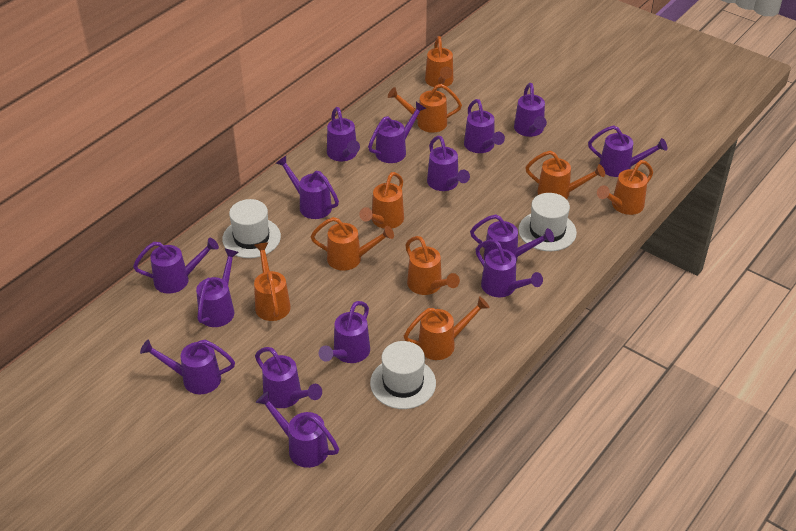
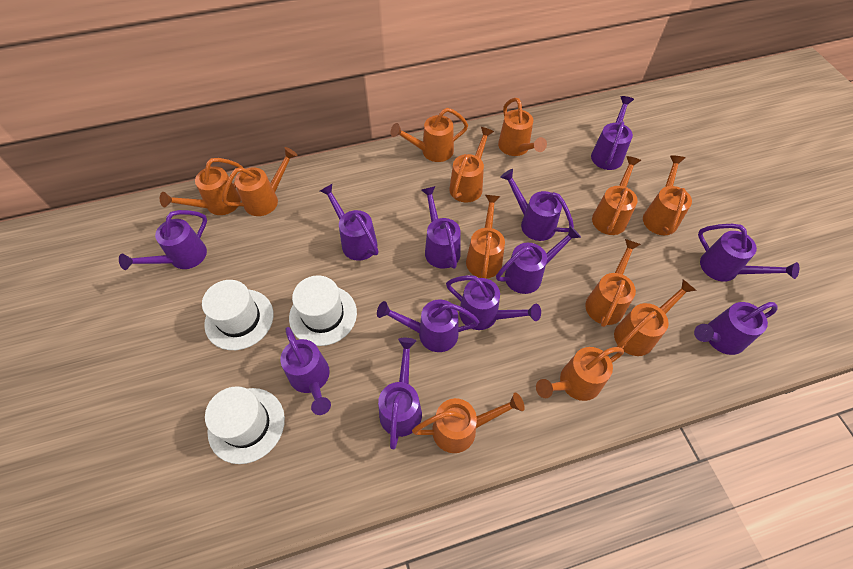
orange watering can: 9 -> 12
purple watering can: 15 -> 12

